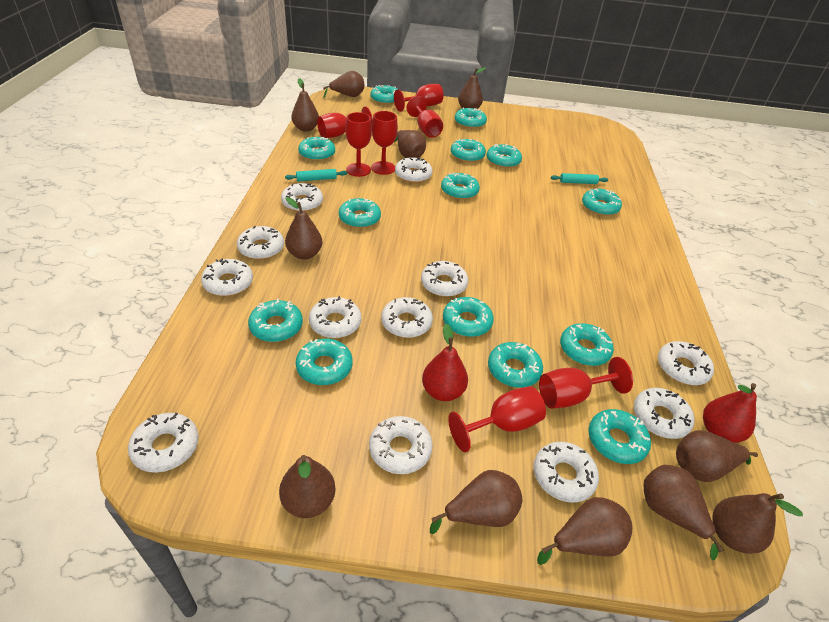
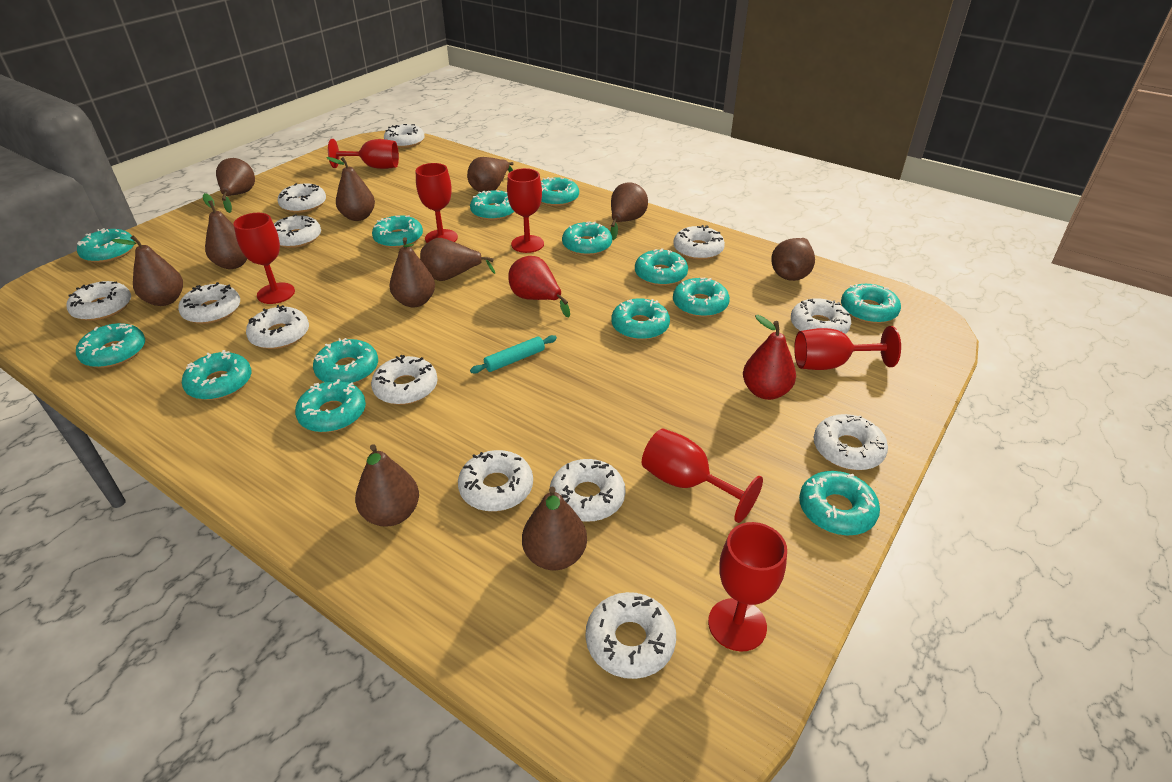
turquoise rolling pin: 2 -> 1
white donut: 12 -> 13

